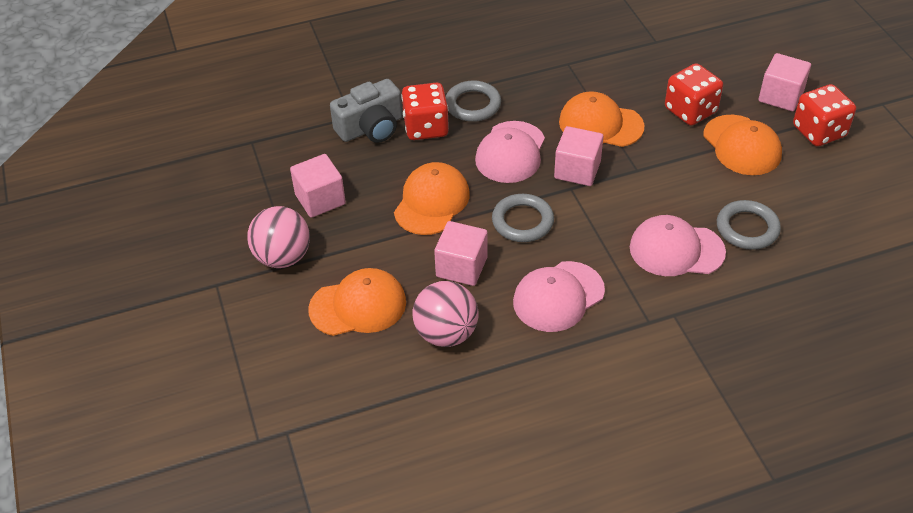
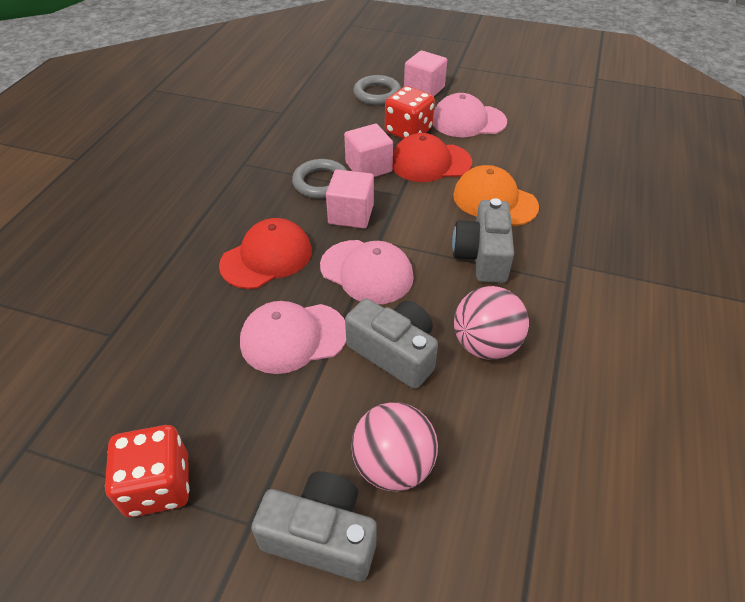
grey camera: 1 -> 3
grey ring: 3 -> 2
orange cap: 4 -> 1
pink cube: 4 -> 3
red cap: 0 -> 2
red dice: 3 -> 2

